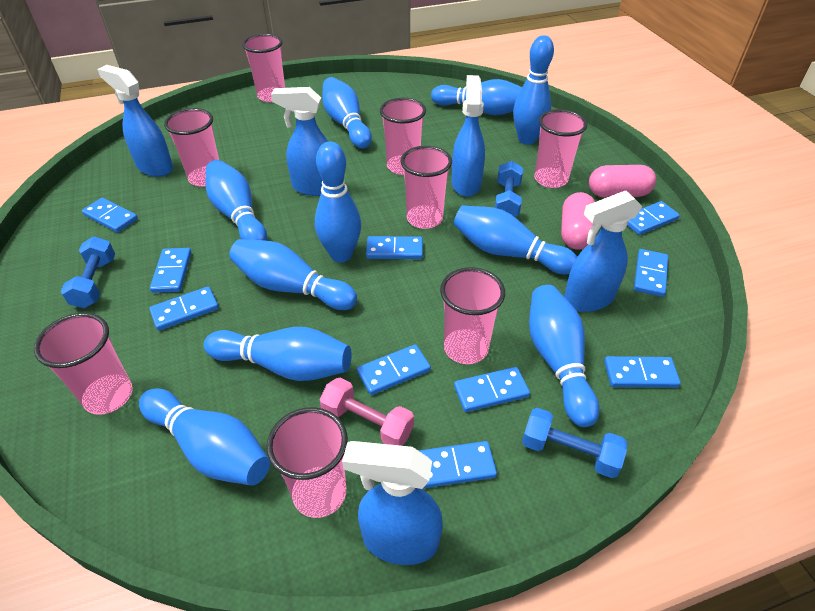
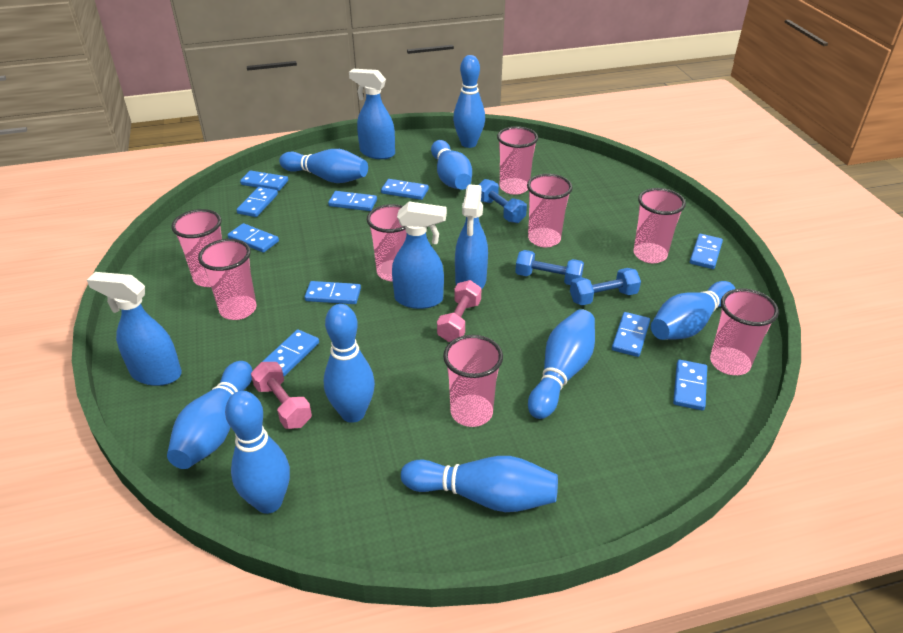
blue bowling pin: 10 -> 9
blue spray bottle: 5 -> 4
pink capsule: 2 -> 0
pink dumbbell: 1 -> 2

